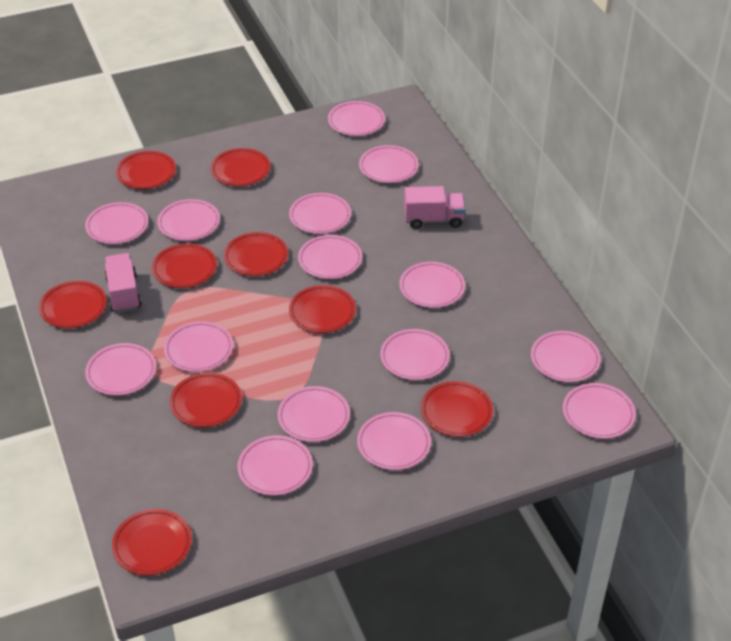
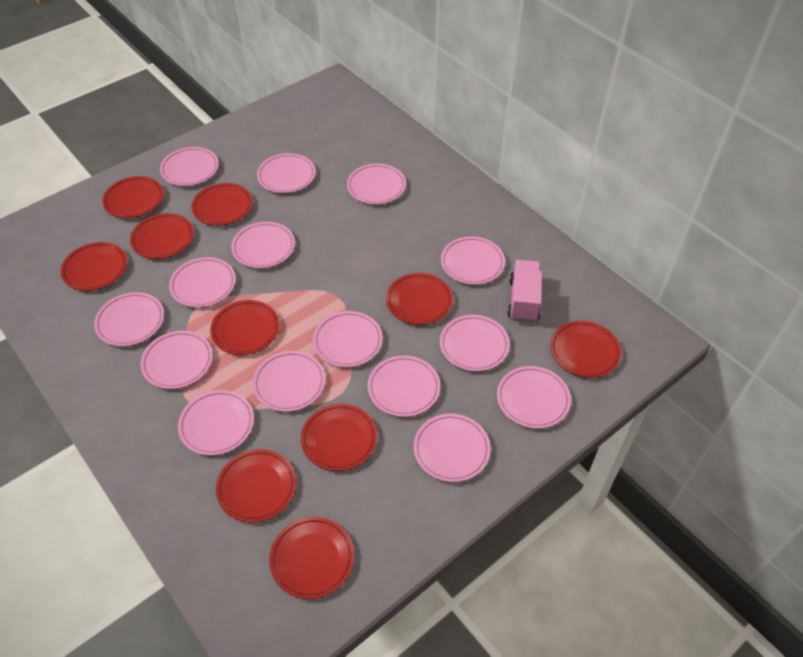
pink truck: 2 -> 1
red plate: 9 -> 10

